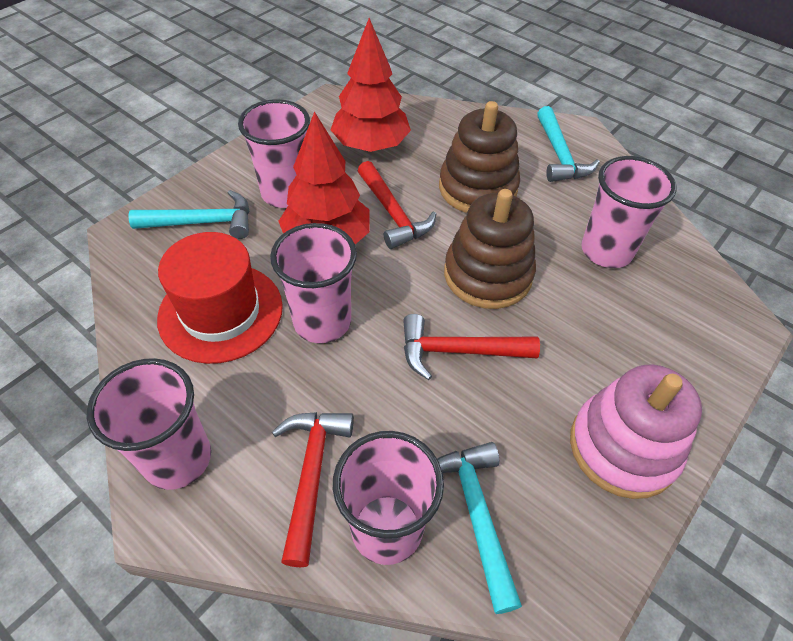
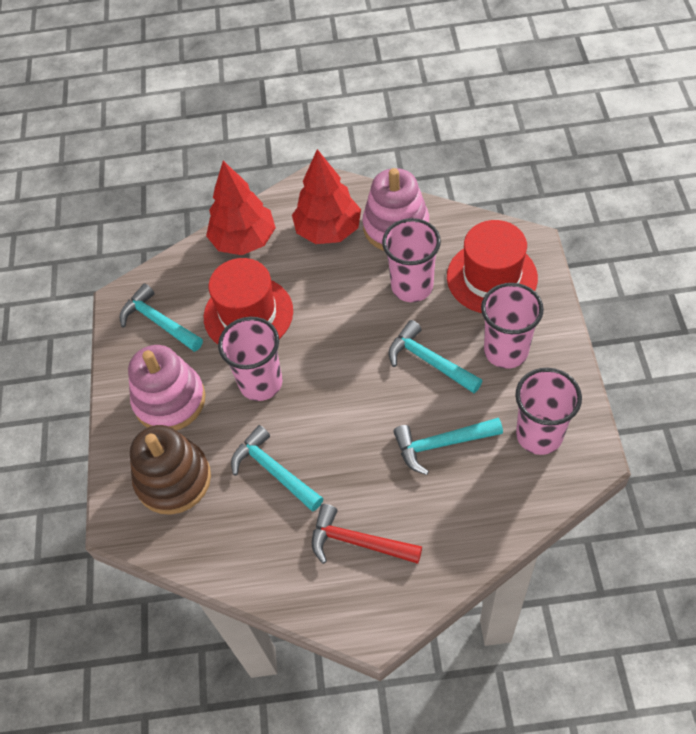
brown stacking toy: 2 -> 1
pink cup: 5 -> 4
pink stacking toy: 1 -> 2
red hammer: 3 -> 1
red hat: 1 -> 2
turquoise hammer: 3 -> 4

